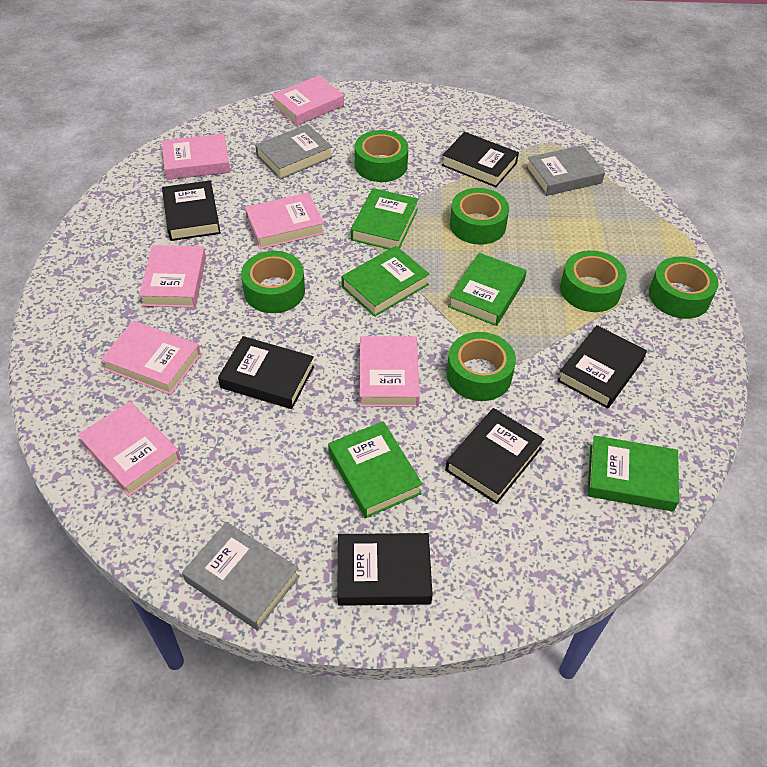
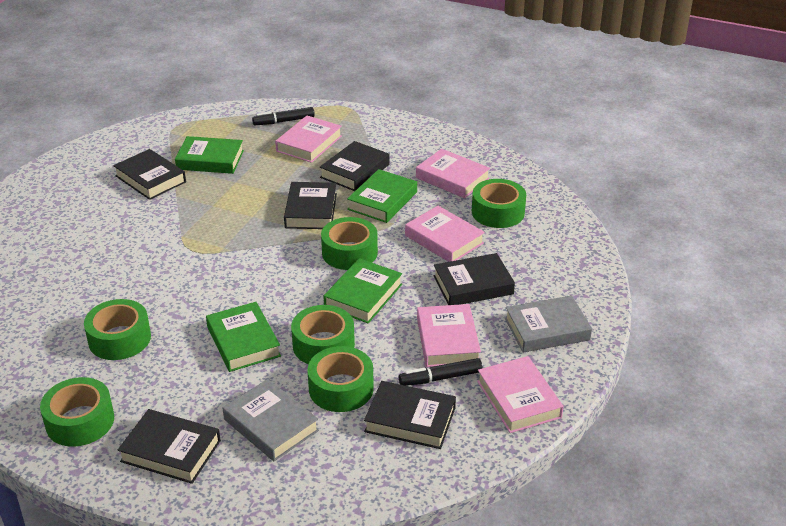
black marker: 0 -> 2
green book: 5 -> 4
grey book: 3 -> 2
pink book: 7 -> 5

